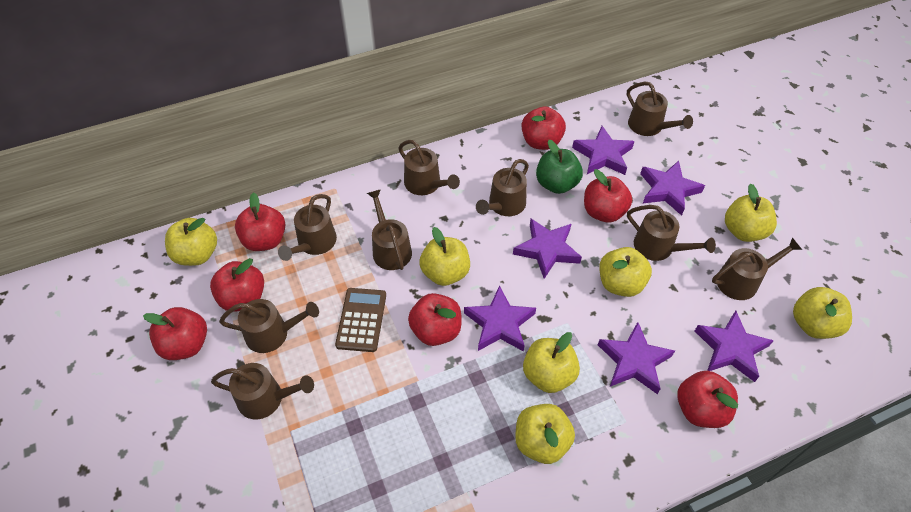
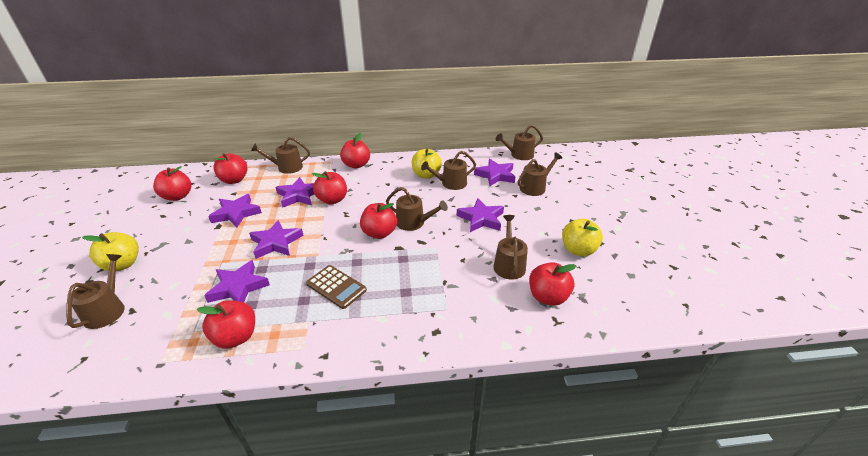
brown watering can: 9 -> 7
green apple: 1 -> 0
yellow apple: 7 -> 3

